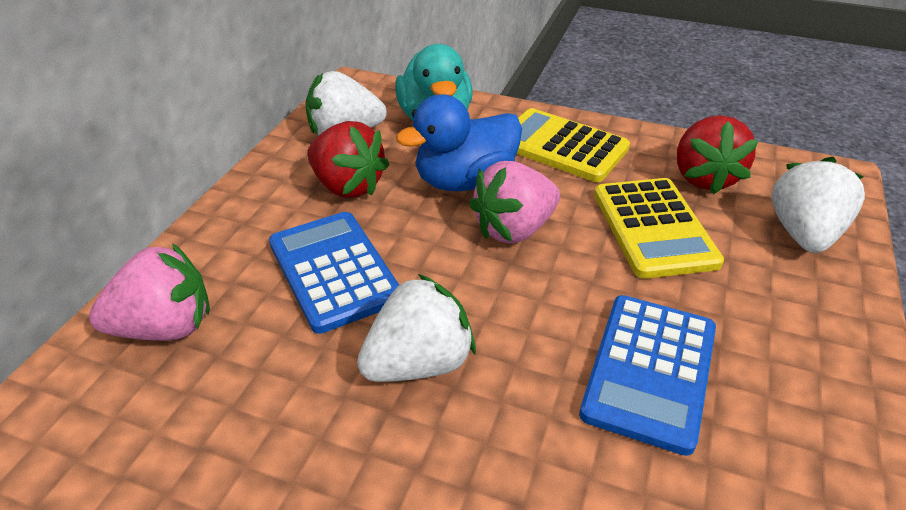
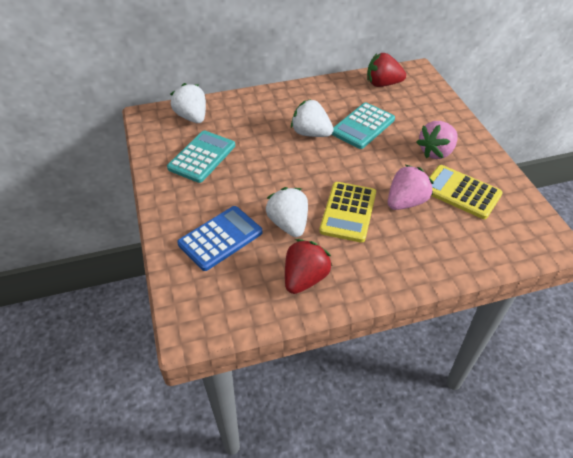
blue calculator: 2 -> 1
blue duck: 1 -> 0
turquoise calculator: 0 -> 2
turquoise duck: 1 -> 0

